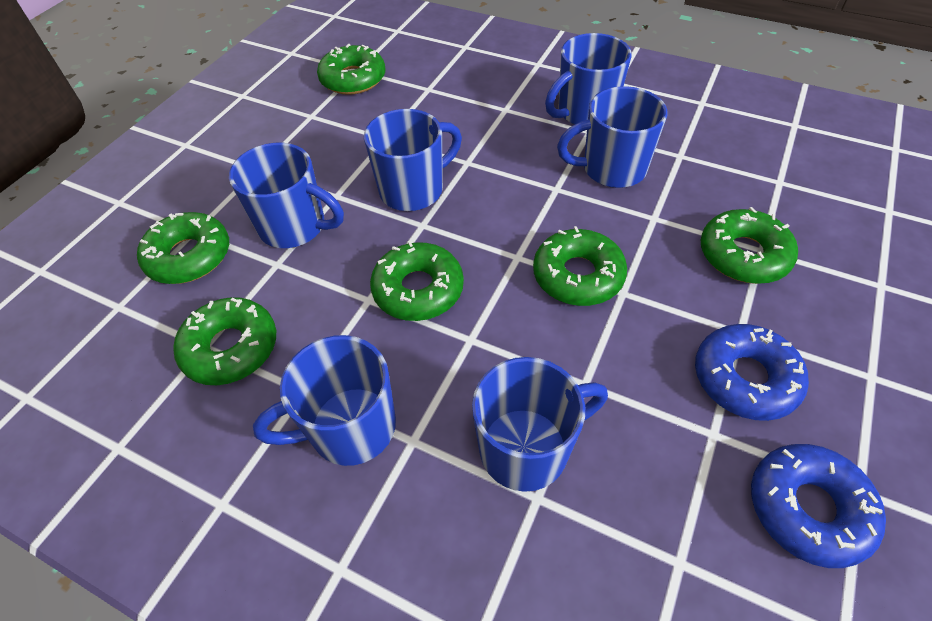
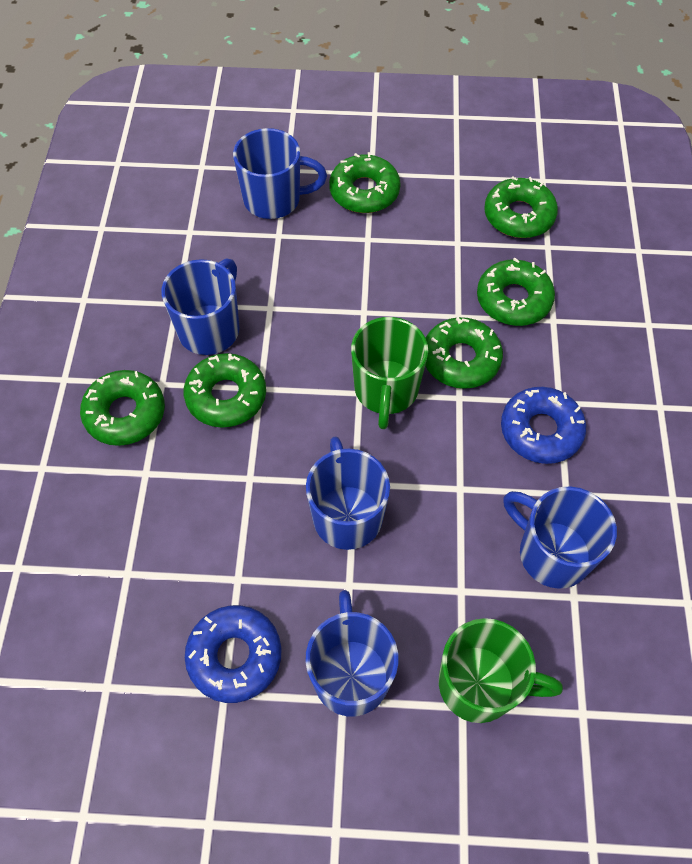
blue mug: 6 -> 5
green mug: 0 -> 2

